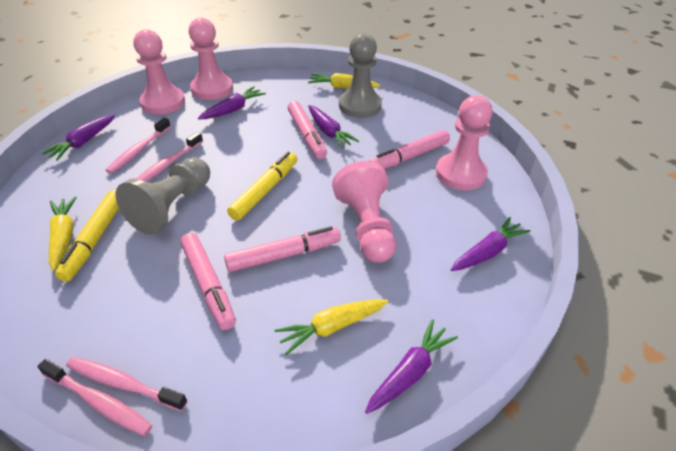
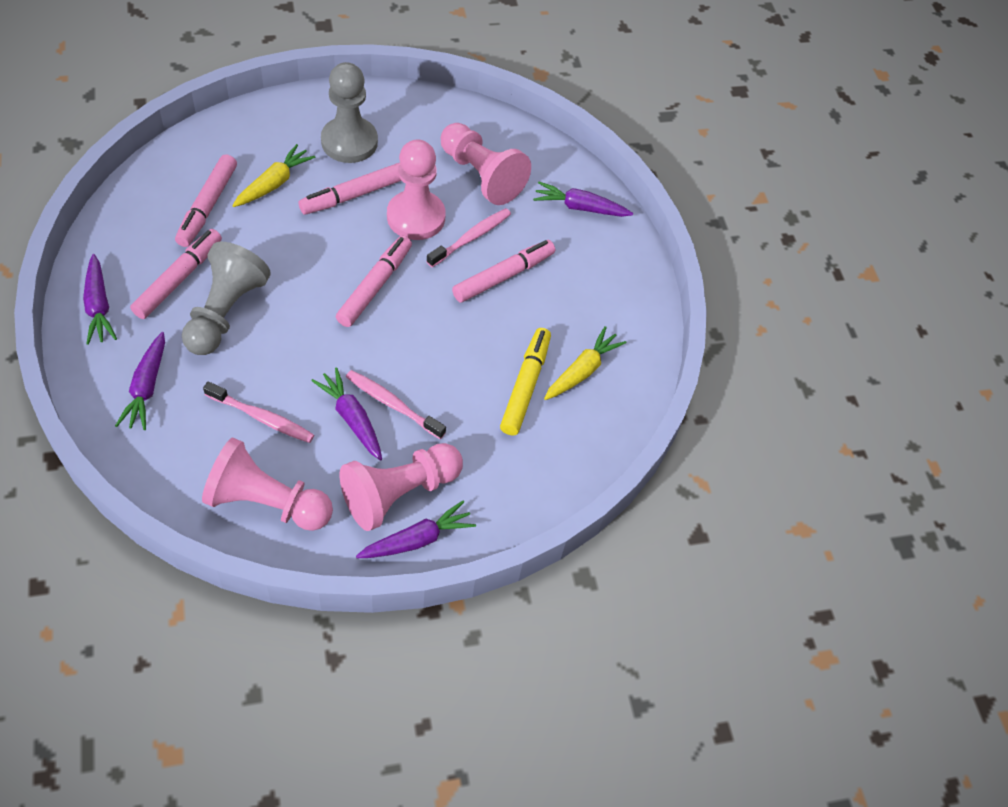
pink marker: 4 -> 5
pink toothbrush: 4 -> 3
yellow carrot: 3 -> 2
yellow marker: 2 -> 1

